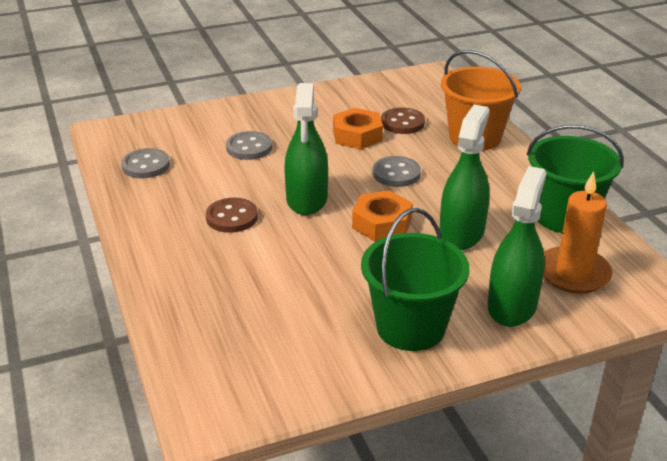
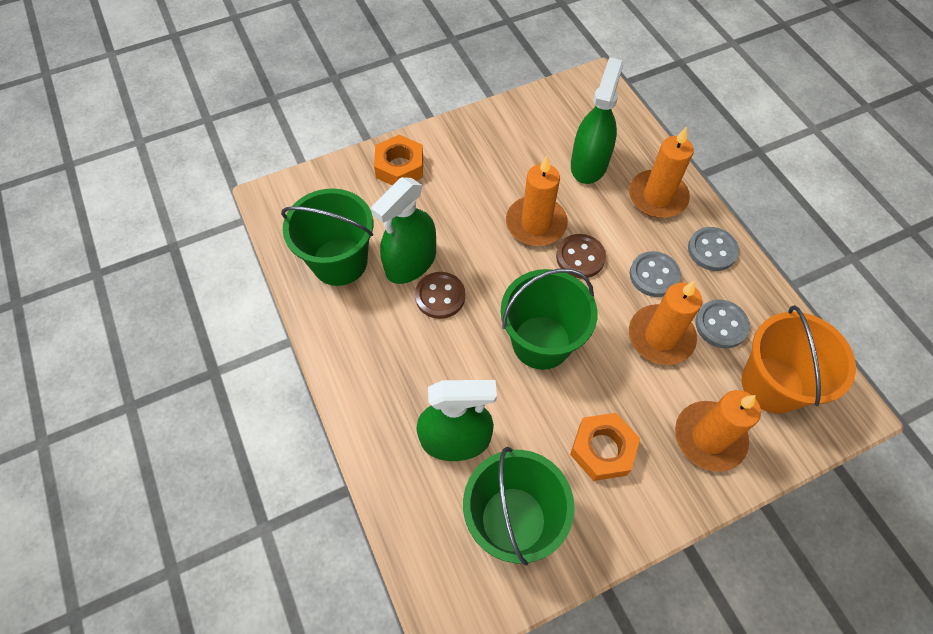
green bucket: 2 -> 3
orange candle: 1 -> 4

